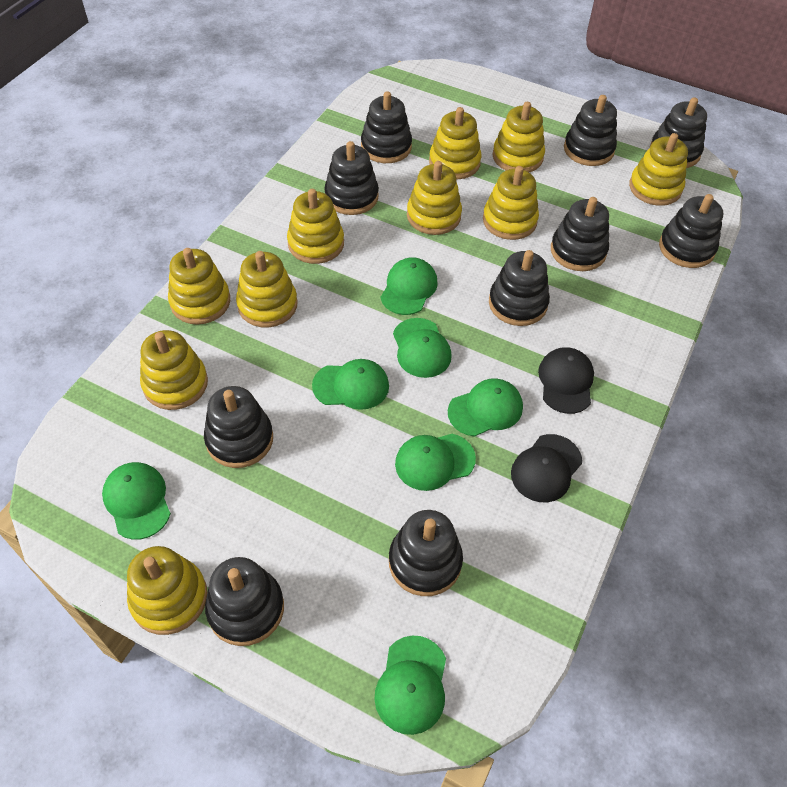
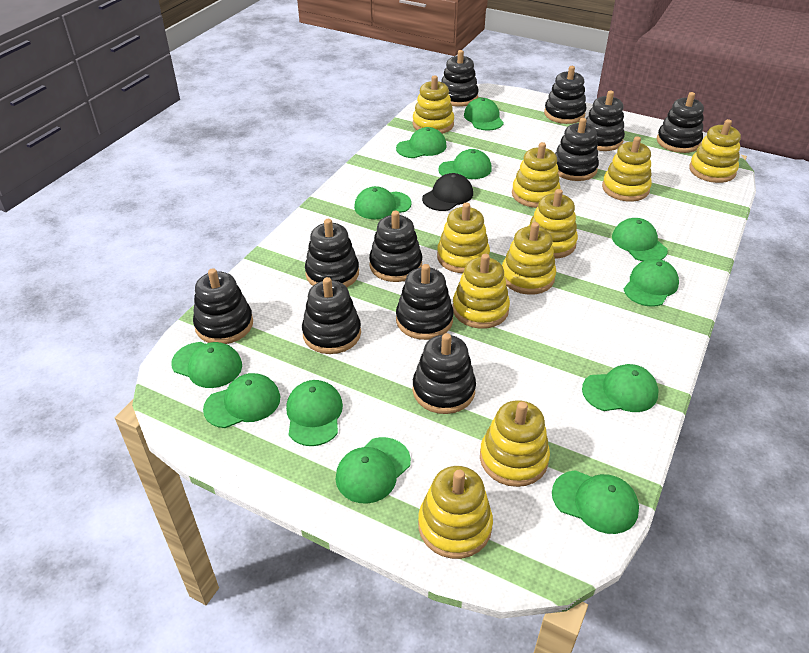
black cap: 2 -> 1
black stacking toy: 10 -> 11
green cap: 7 -> 12

